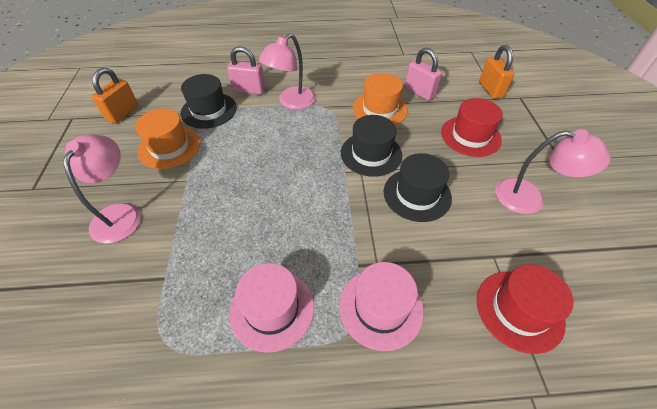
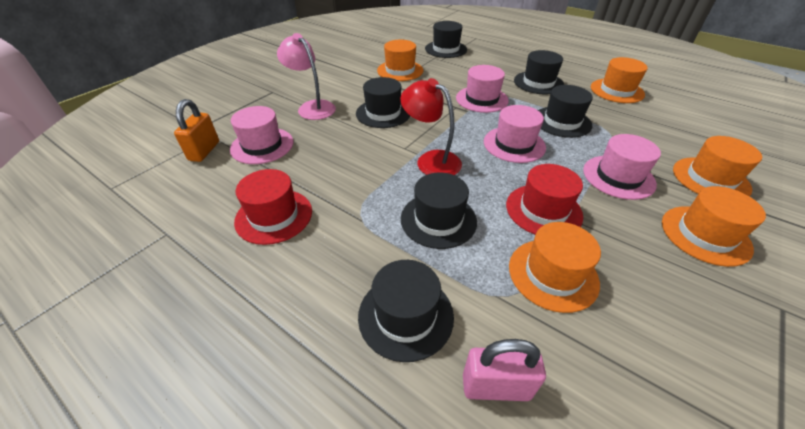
black hat: 3 -> 6
orange hat: 2 -> 5
orange padlock: 2 -> 1
pink hat: 2 -> 4
pink lamp: 3 -> 1
pink padlock: 2 -> 1
red lamp: 0 -> 1

